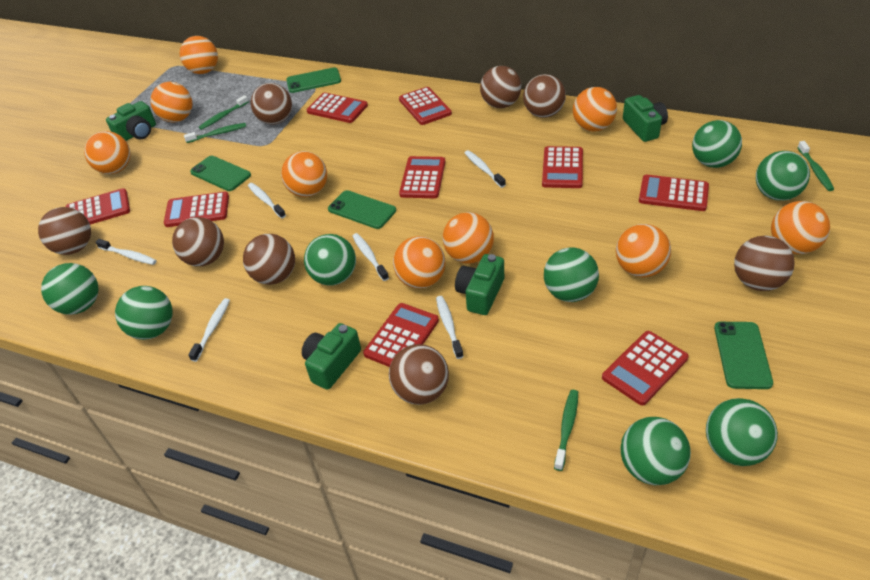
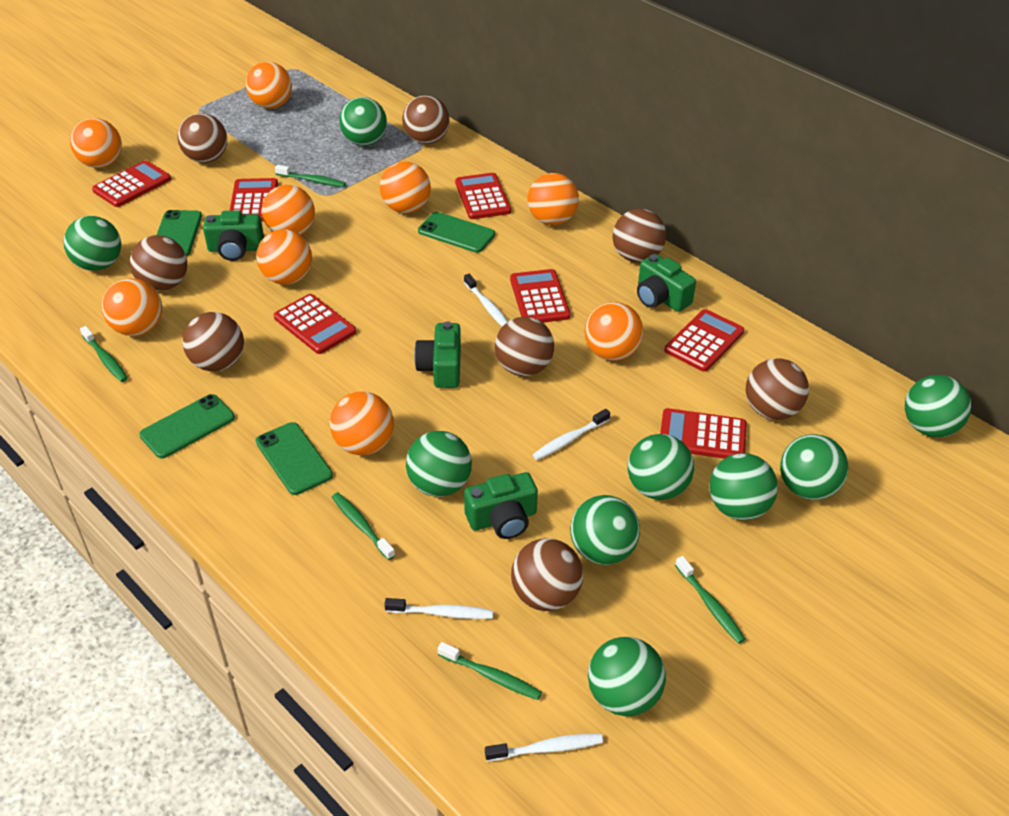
green ball: 8 -> 9
green toothbrush: 4 -> 5
red calculator: 9 -> 7
white toothbrush: 6 -> 4

